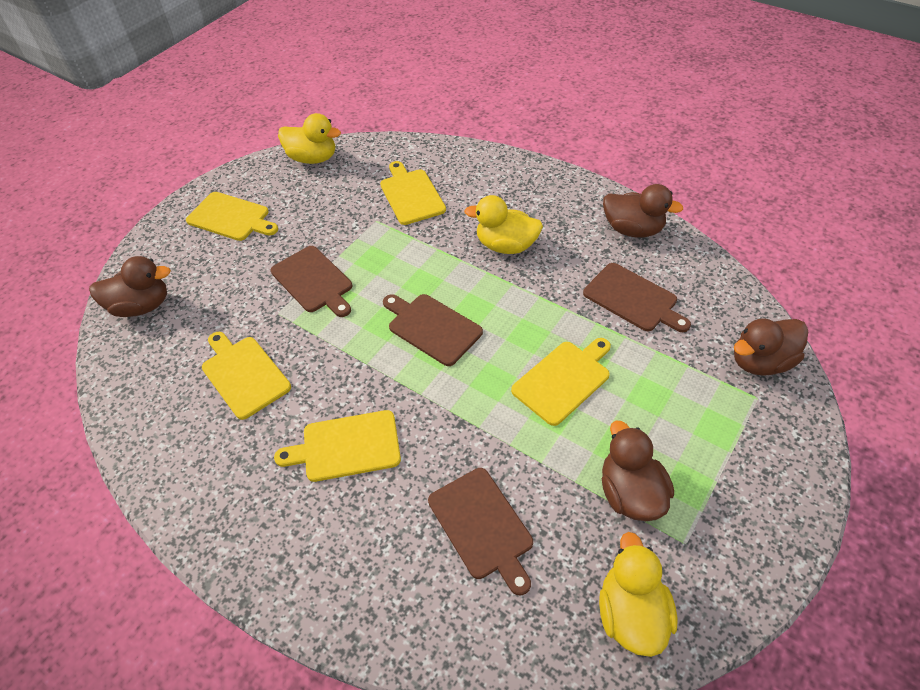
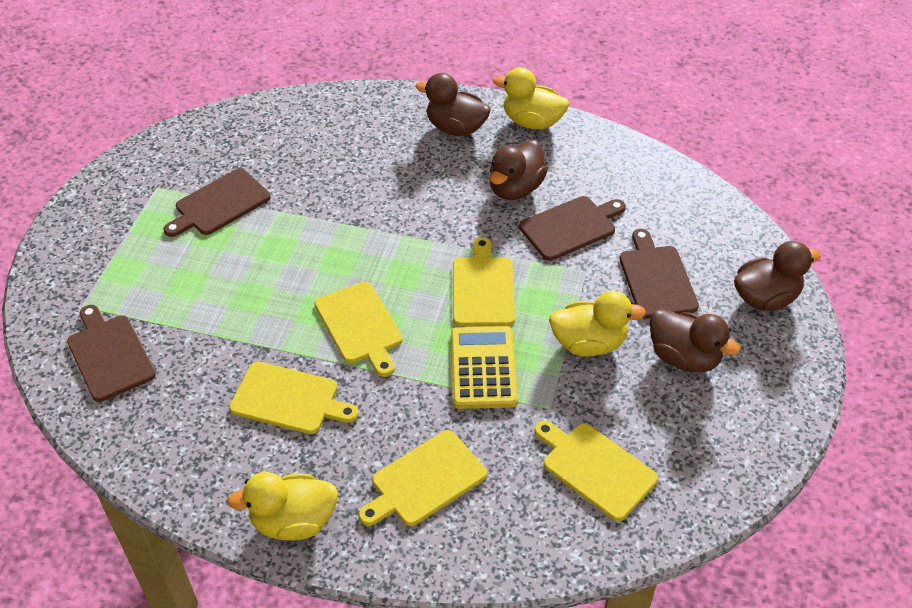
yellow calculator: 0 -> 1

